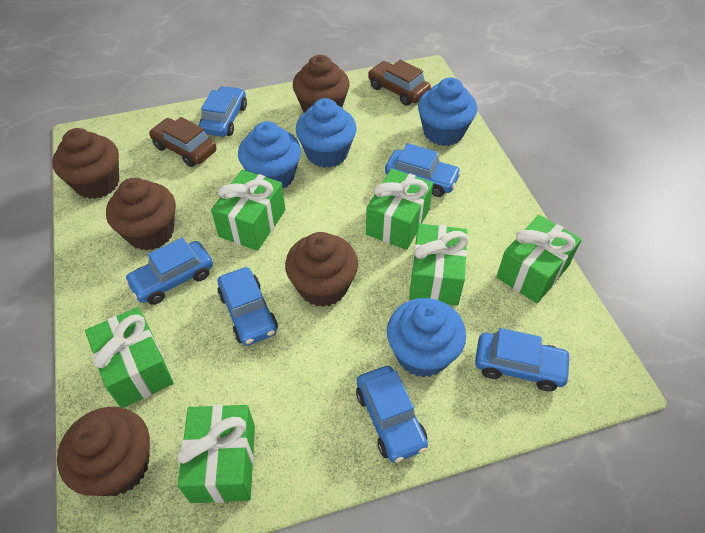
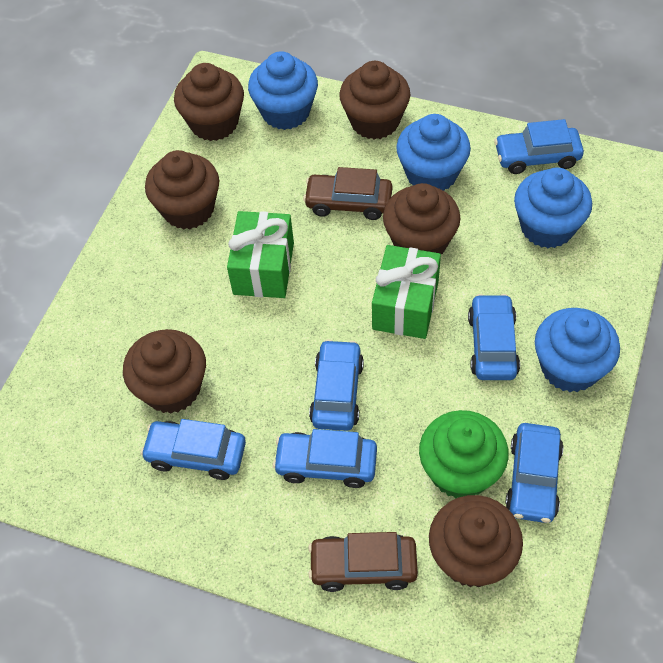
brown cupcake: 5 -> 6
green cupcake: 0 -> 1
green gift: 6 -> 2

